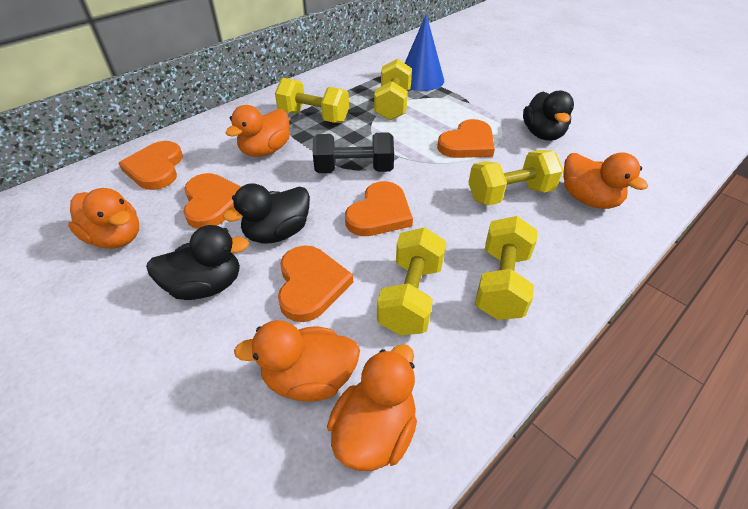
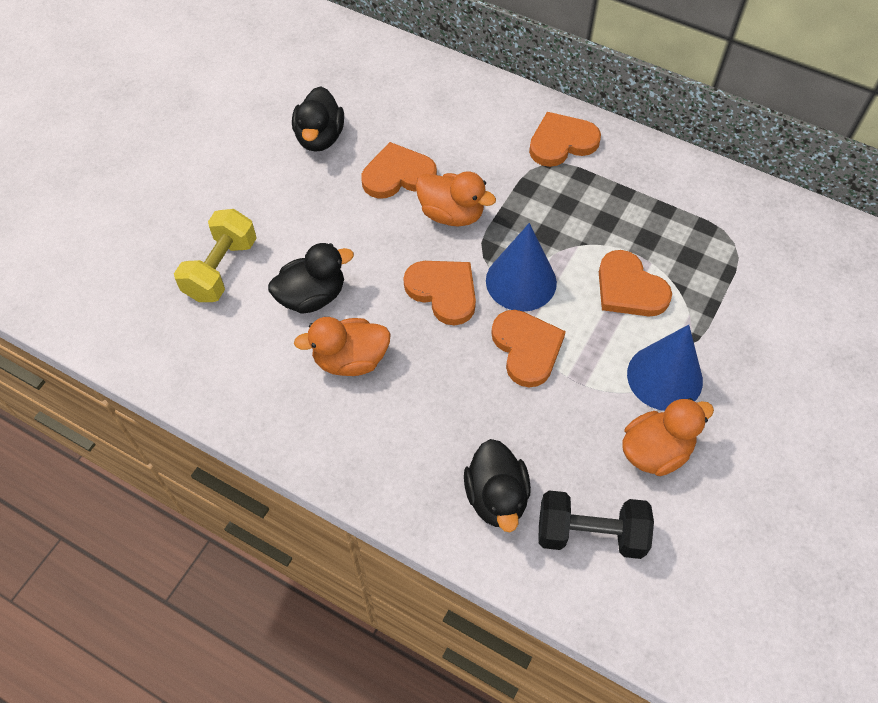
blue cone: 1 -> 2
orange duck: 5 -> 3
yellow dumbbell: 5 -> 1

